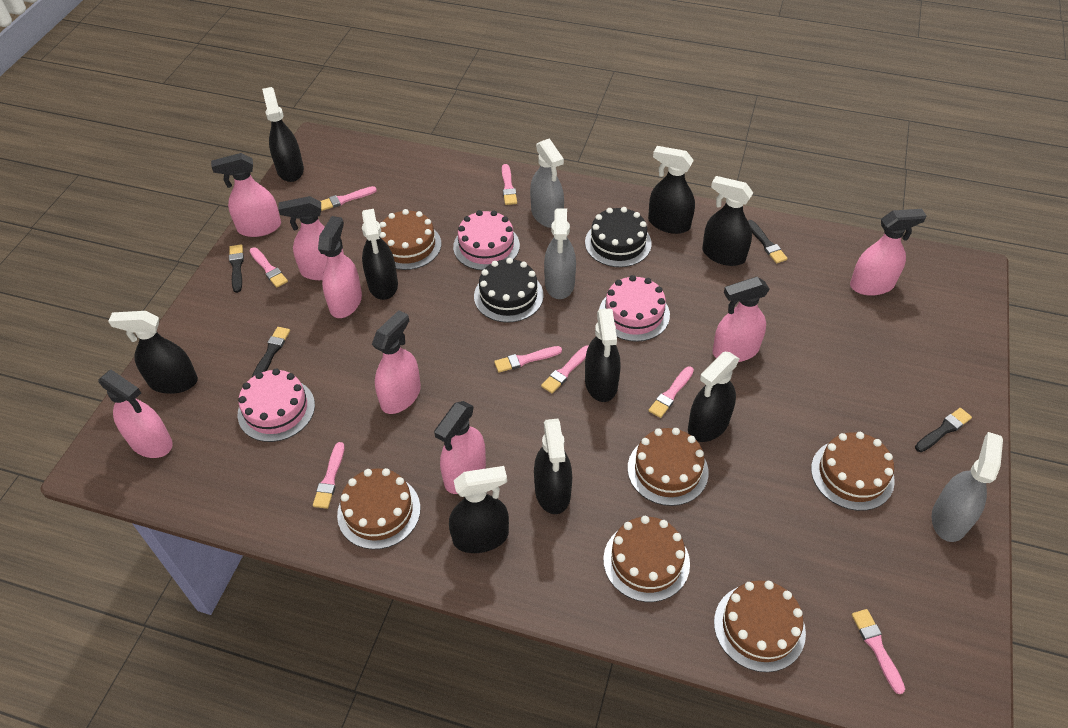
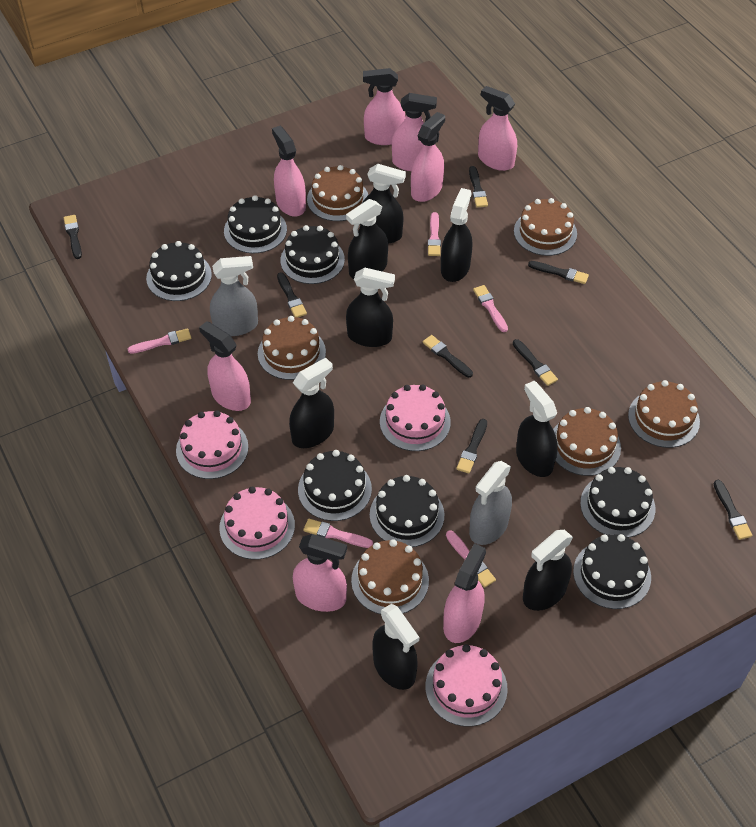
black brush: 4 -> 8
black cake: 2 -> 7
black spray bottle: 9 -> 8
grey spray bottle: 3 -> 2
pink brush: 8 -> 5
pink cake: 3 -> 4

